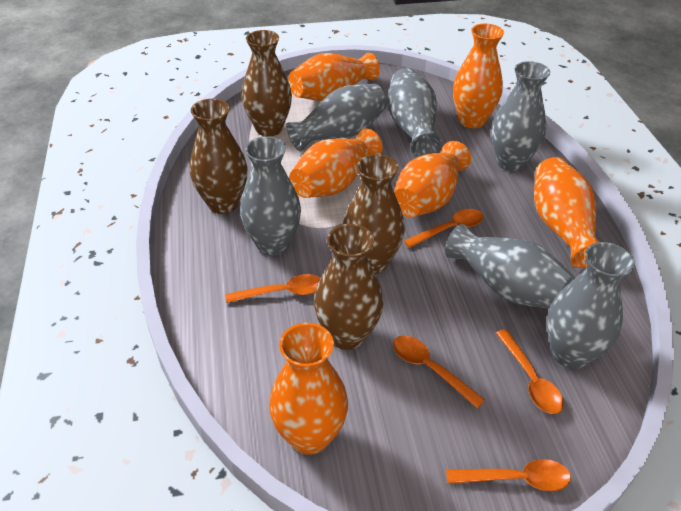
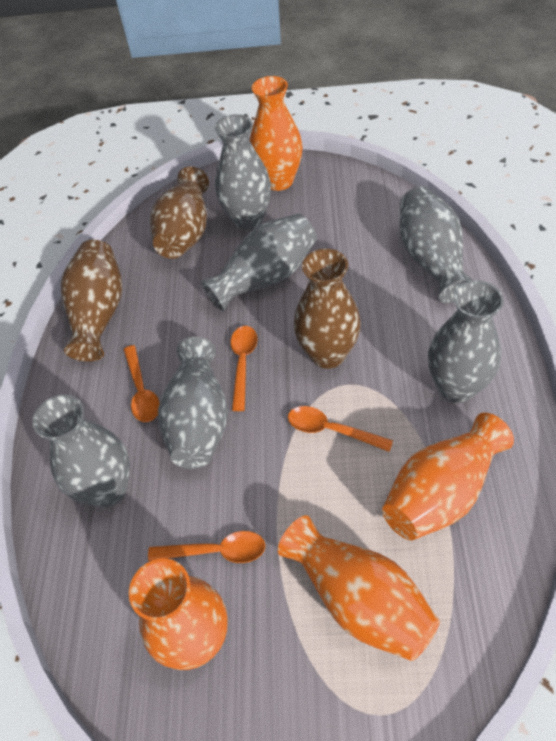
brown vase: 4 -> 3
orange spoon: 5 -> 4
orange vase: 6 -> 4

